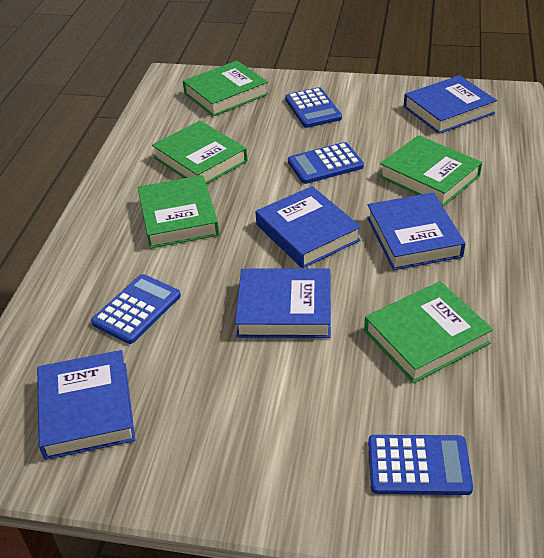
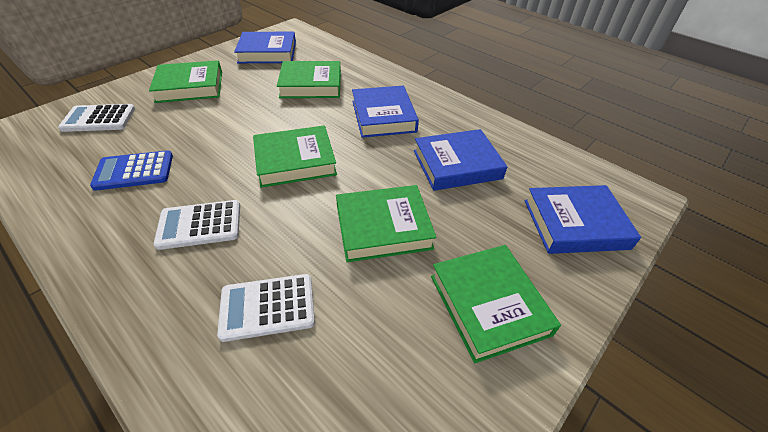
blue book: 5 -> 4
blue calculator: 4 -> 1
white calculator: 0 -> 3

